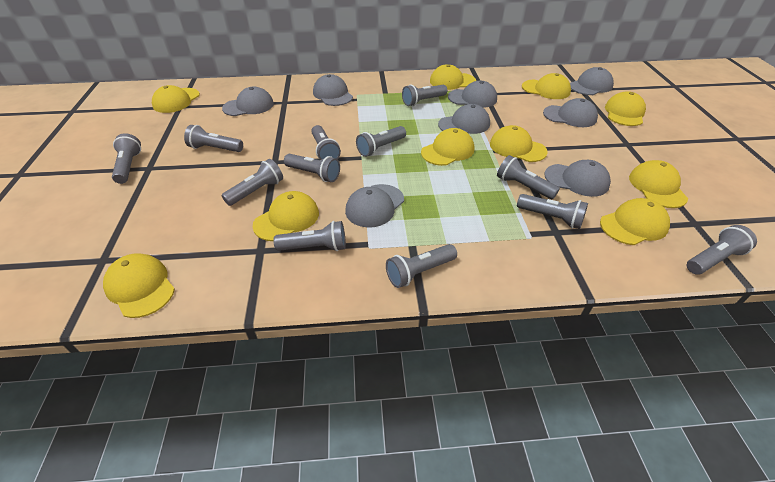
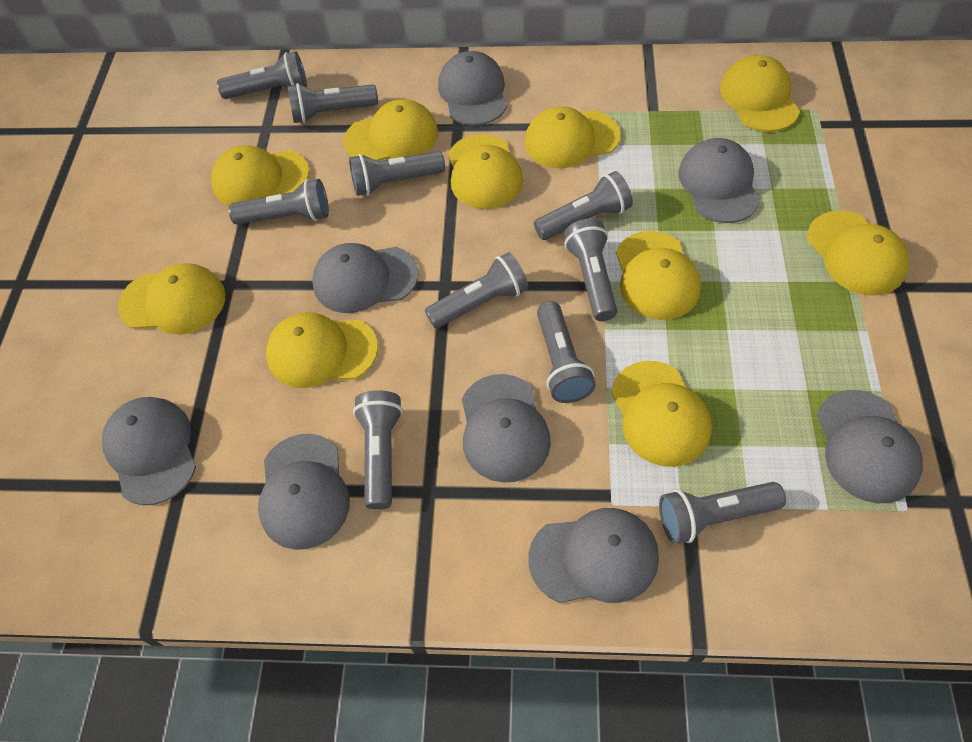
grey flashlight: 12 -> 10

